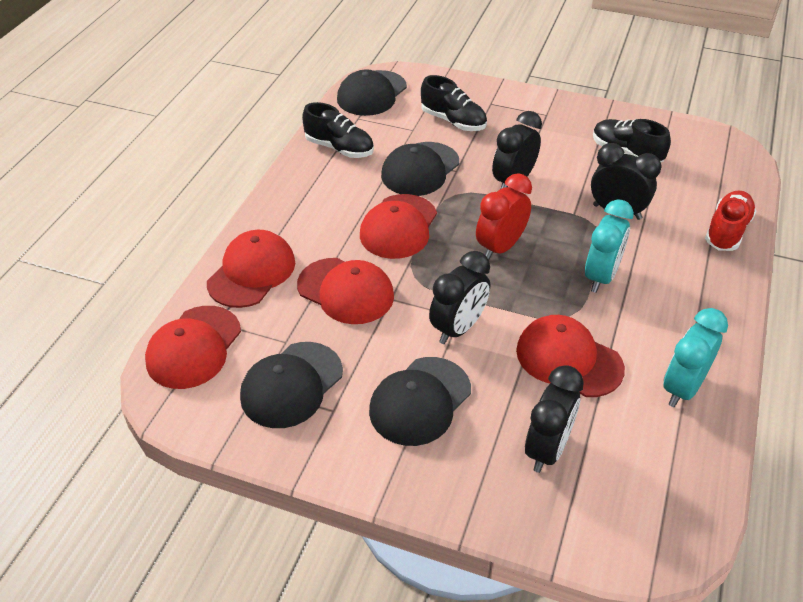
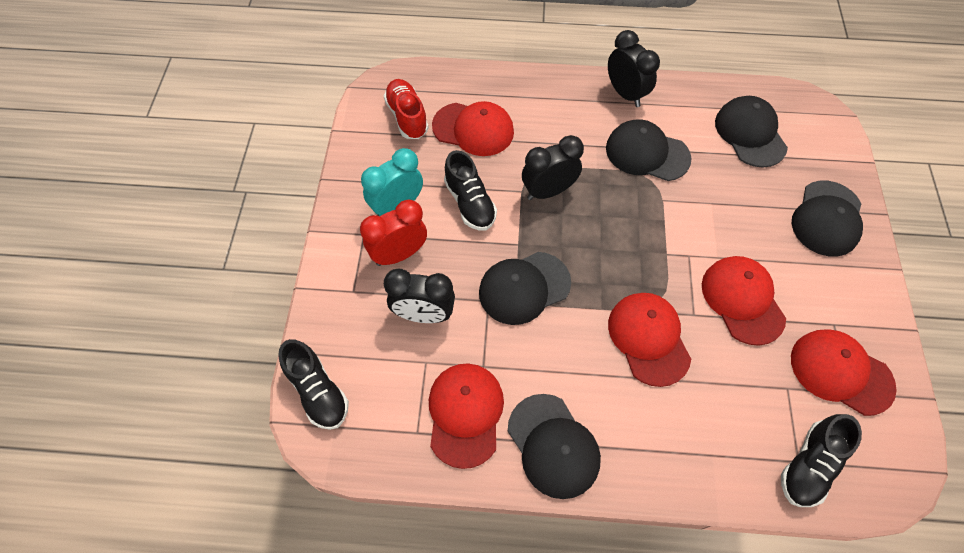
black cap: 4 -> 5
black clock: 4 -> 3
turquoise clock: 2 -> 1

